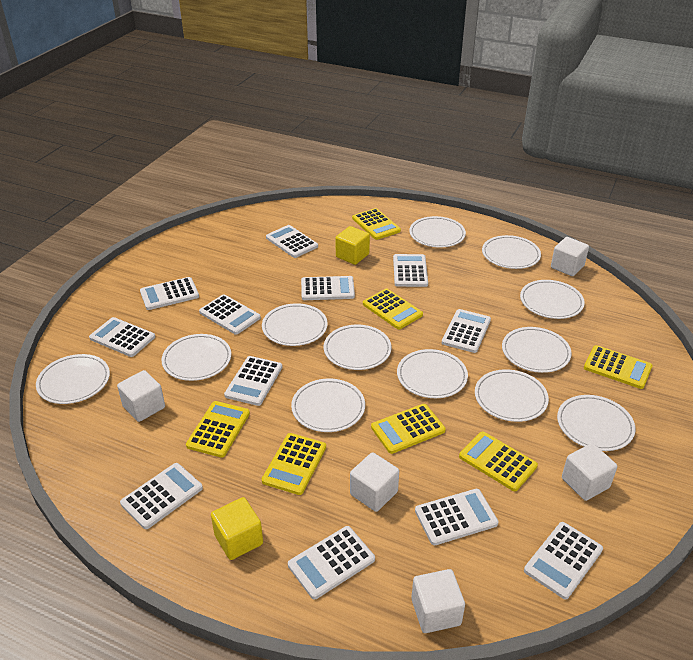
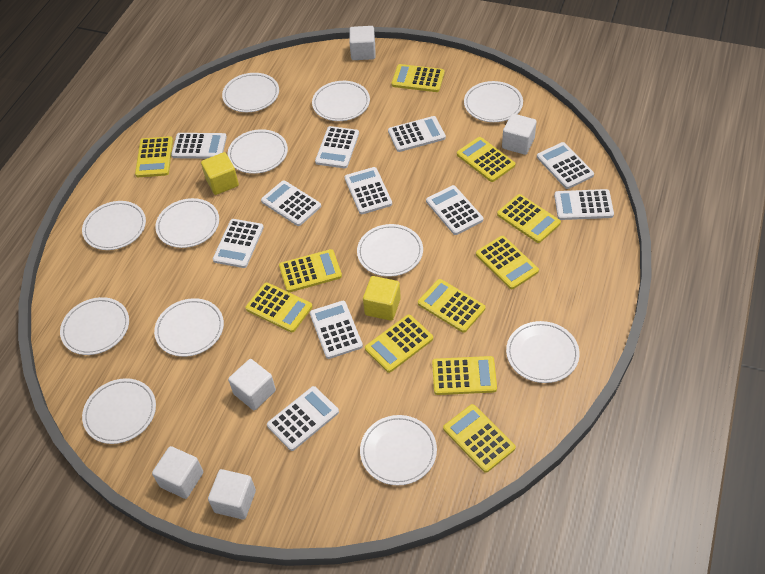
white calculator: 12 -> 11
yellow calculator: 7 -> 11

